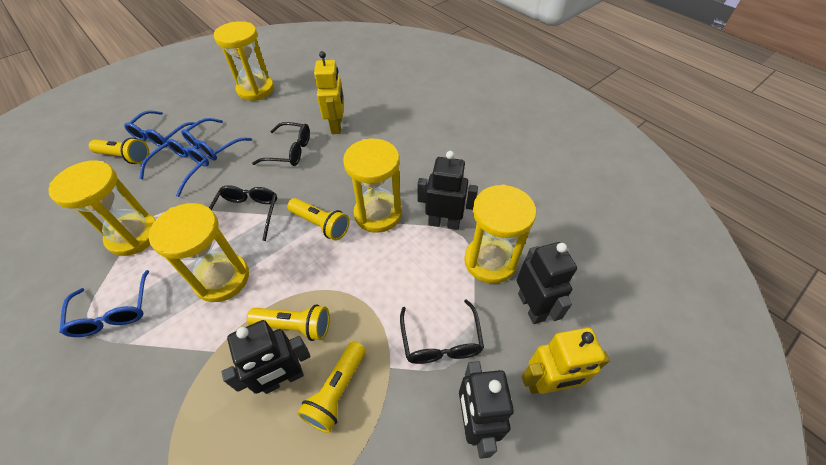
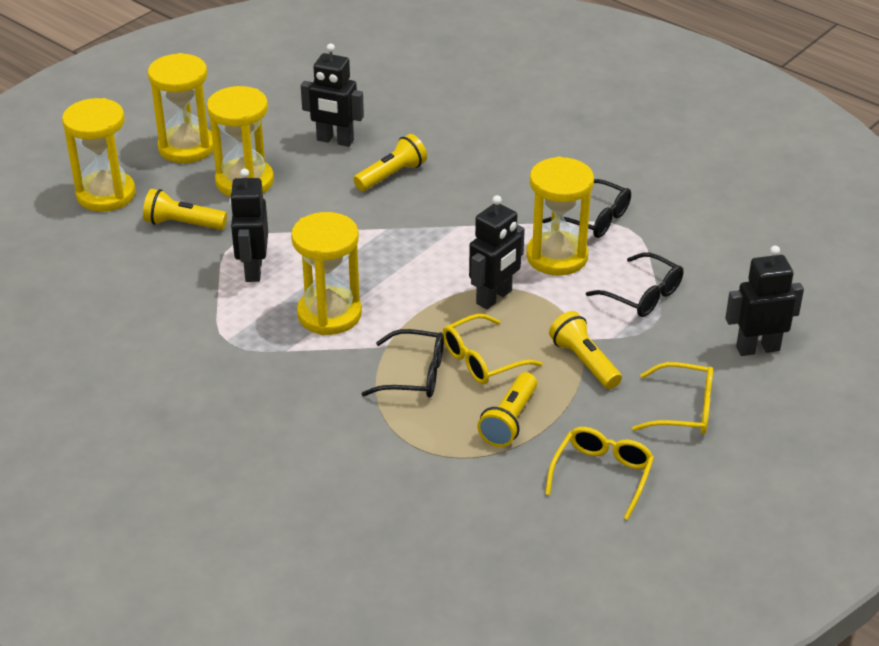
blue glasses: 4 -> 0
yellow glasses: 0 -> 3
yellow robot: 2 -> 0

